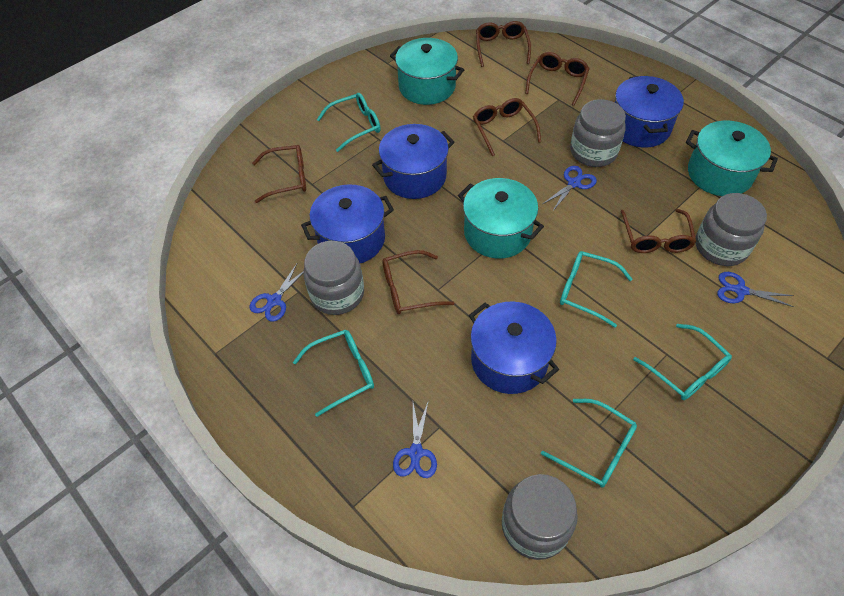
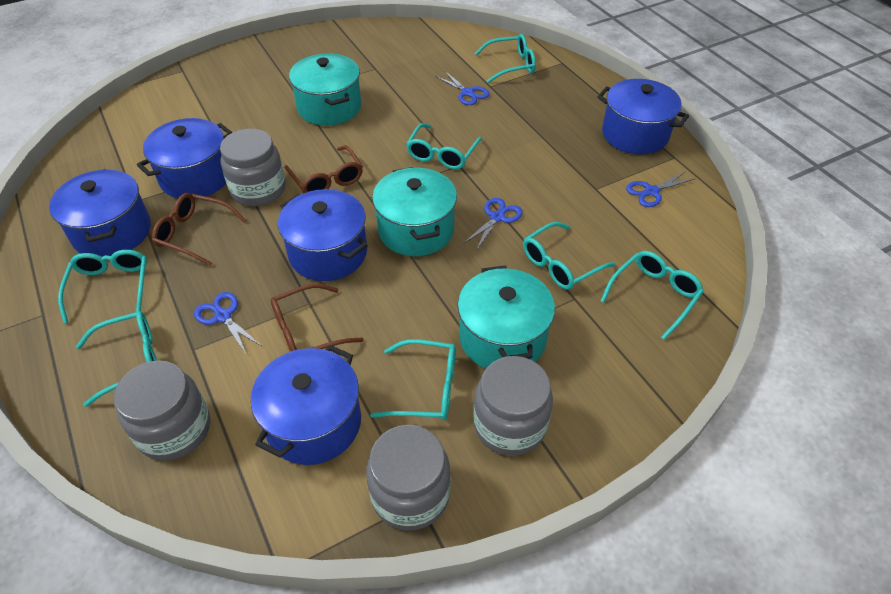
blue pot: 4 -> 5
brown glasses: 6 -> 3
turquoise glasses: 5 -> 7

